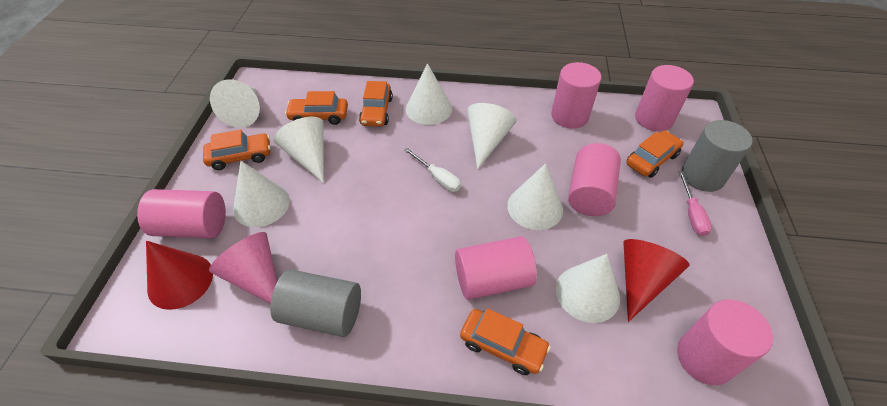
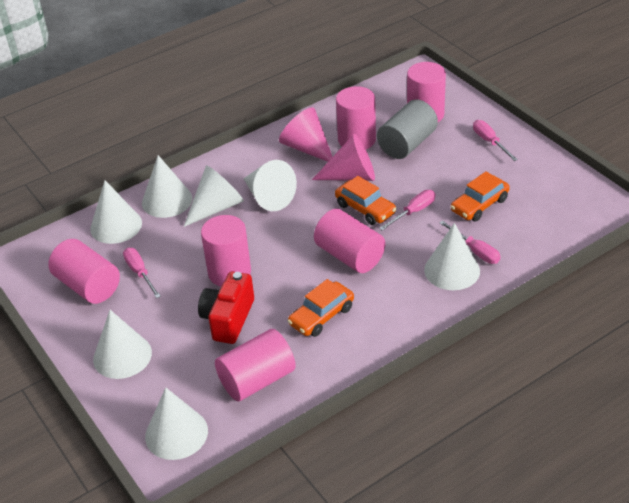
grey cylinder: 2 -> 1
orange car: 5 -> 3
pink cone: 1 -> 2
pink screwdriver: 1 -> 4
red camera: 0 -> 1
red cone: 2 -> 0
white screwdriver: 1 -> 0

